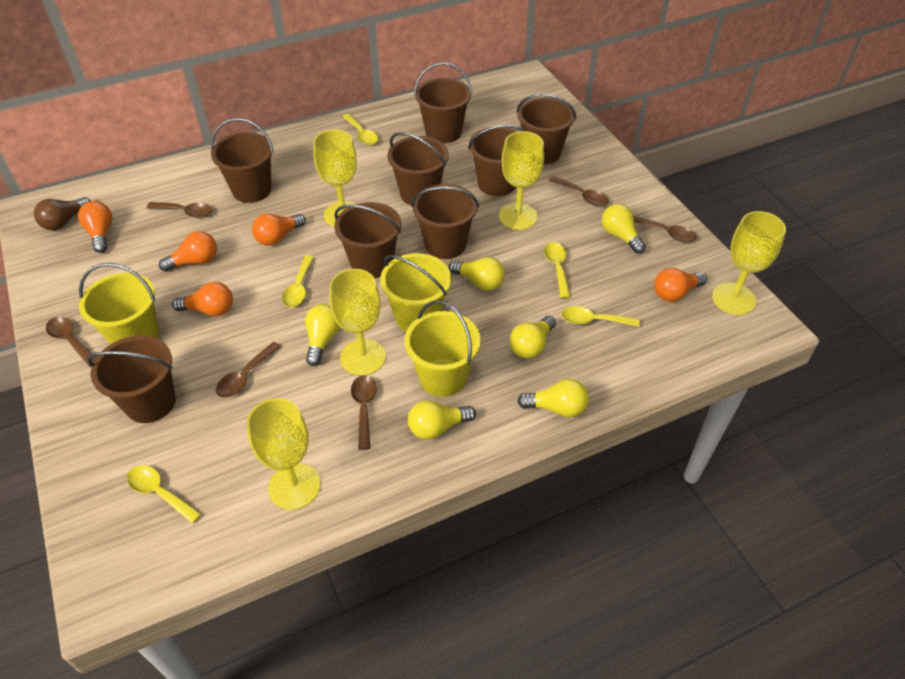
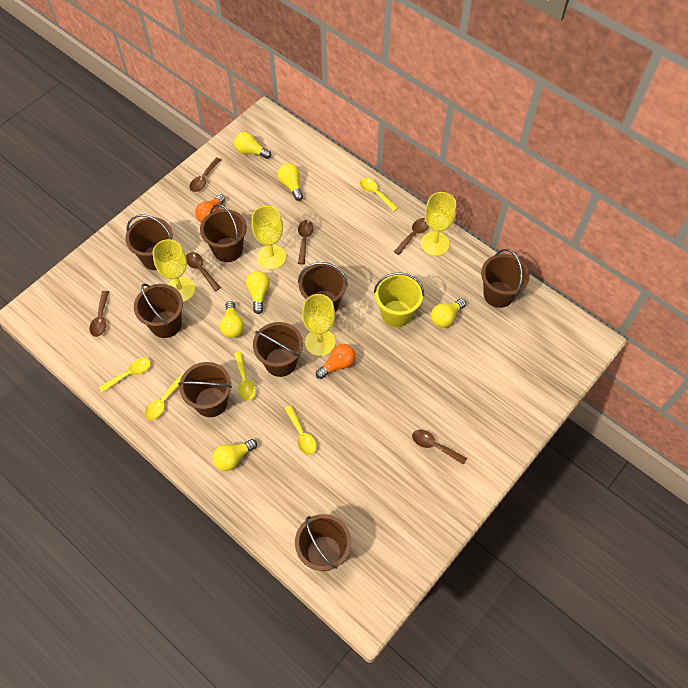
brown light bulb: 1 -> 0
orange light bulb: 5 -> 2
yellow bucket: 3 -> 1
yellow goblet: 5 -> 4

